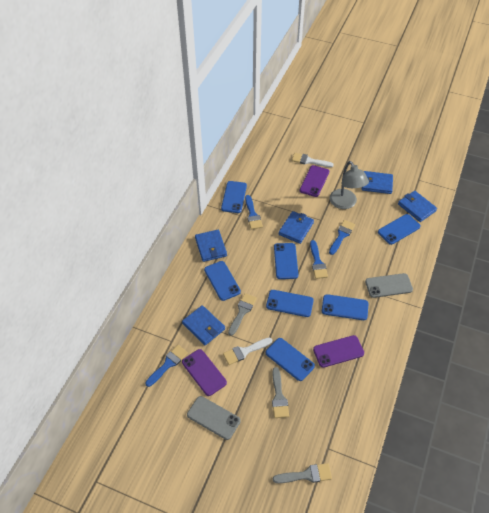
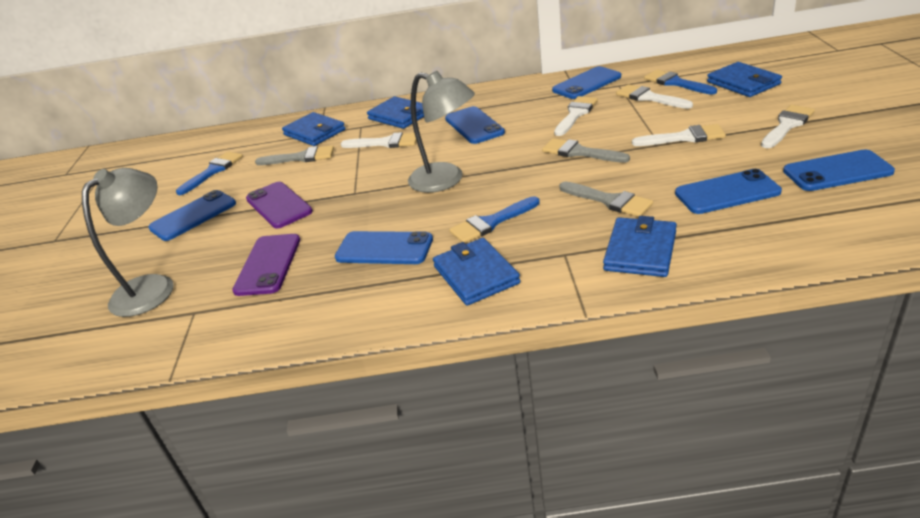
blue brush: 4 -> 3
blue phone: 7 -> 6
grey lamp: 1 -> 2
grey phone: 2 -> 0
purple phone: 3 -> 2
white brush: 2 -> 5

